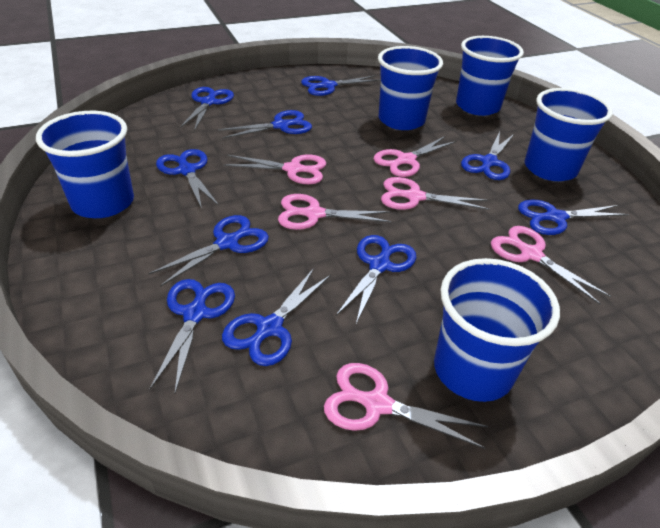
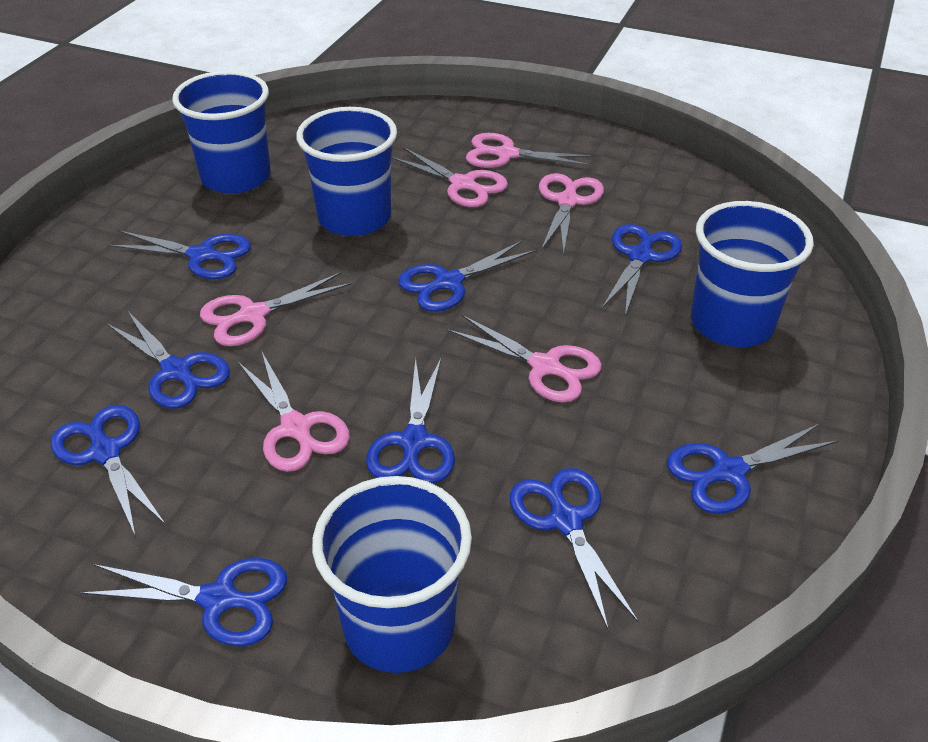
blue cup: 5 -> 4
blue scissors: 10 -> 9

